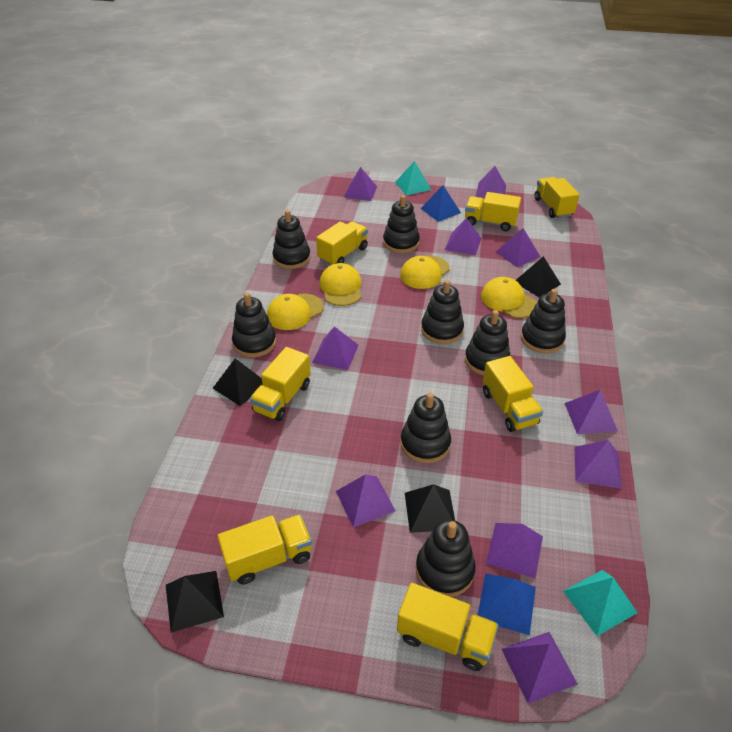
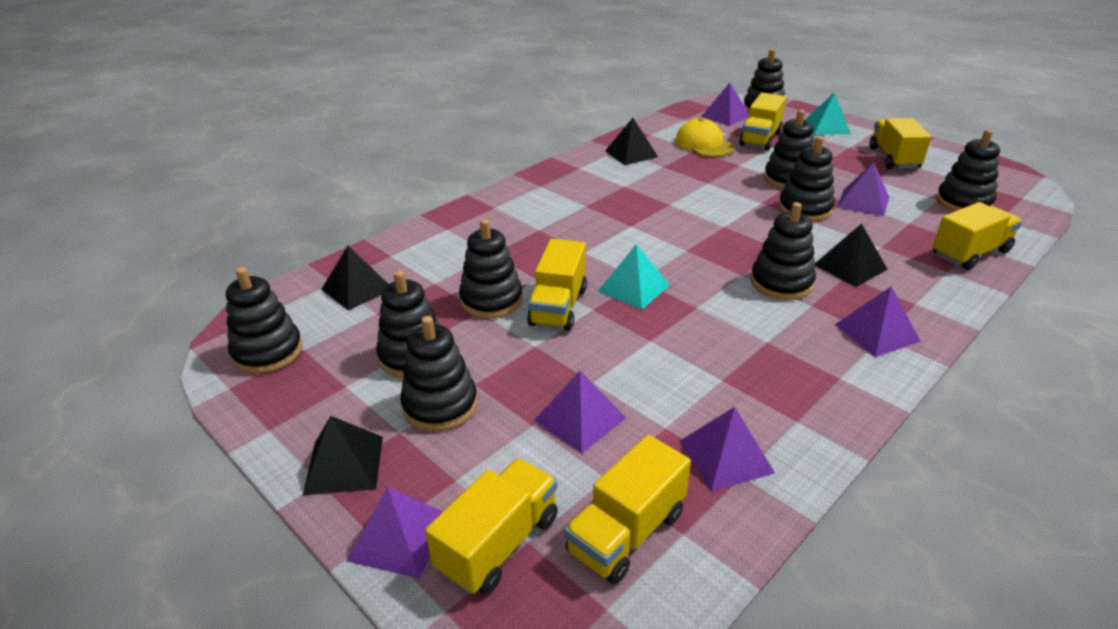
black stacking toy: 8 -> 9
blue pyramid: 2 -> 0
purple pyramid: 10 -> 6
yellow cap: 4 -> 1
yellow truck: 7 -> 6

